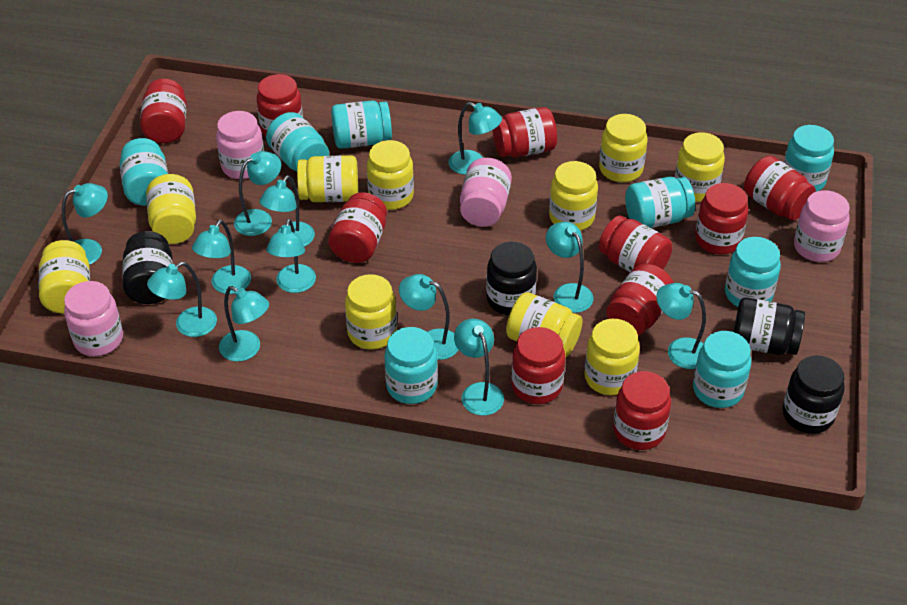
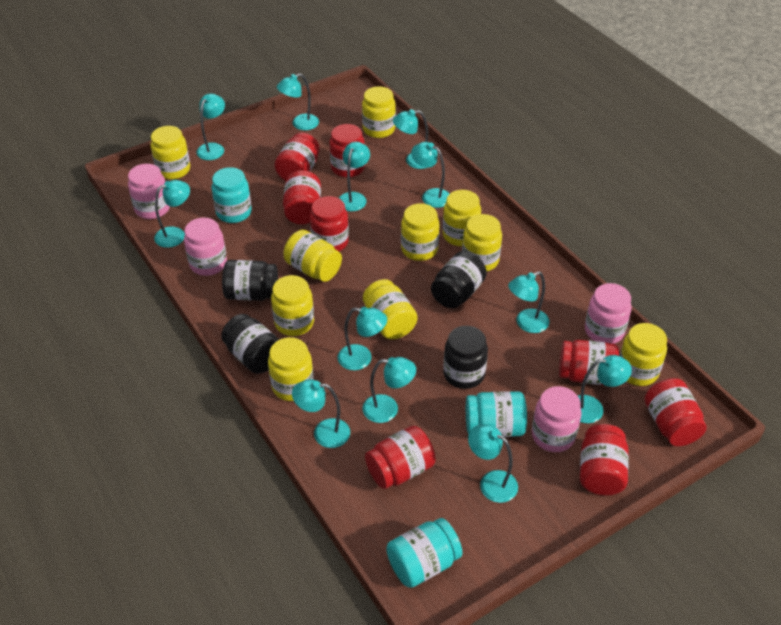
red jar: 10 -> 8
turquoise jar: 8 -> 3

